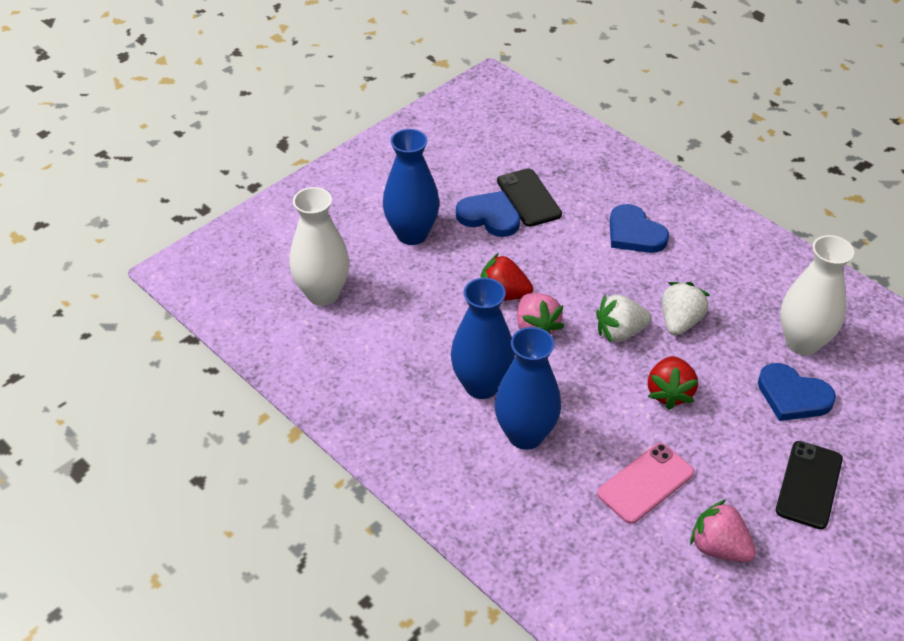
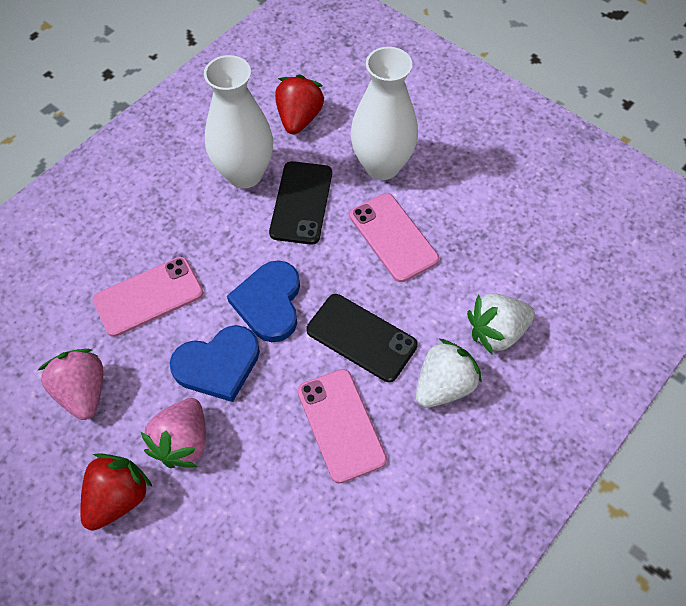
blue heart: 3 -> 2
blue vase: 3 -> 0
pink phone: 1 -> 3

